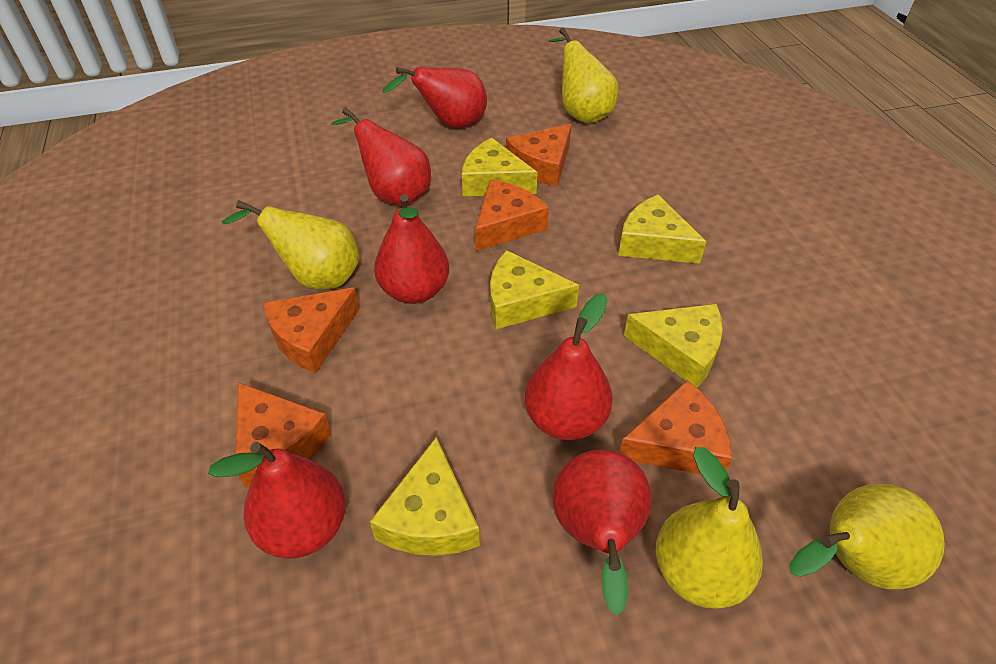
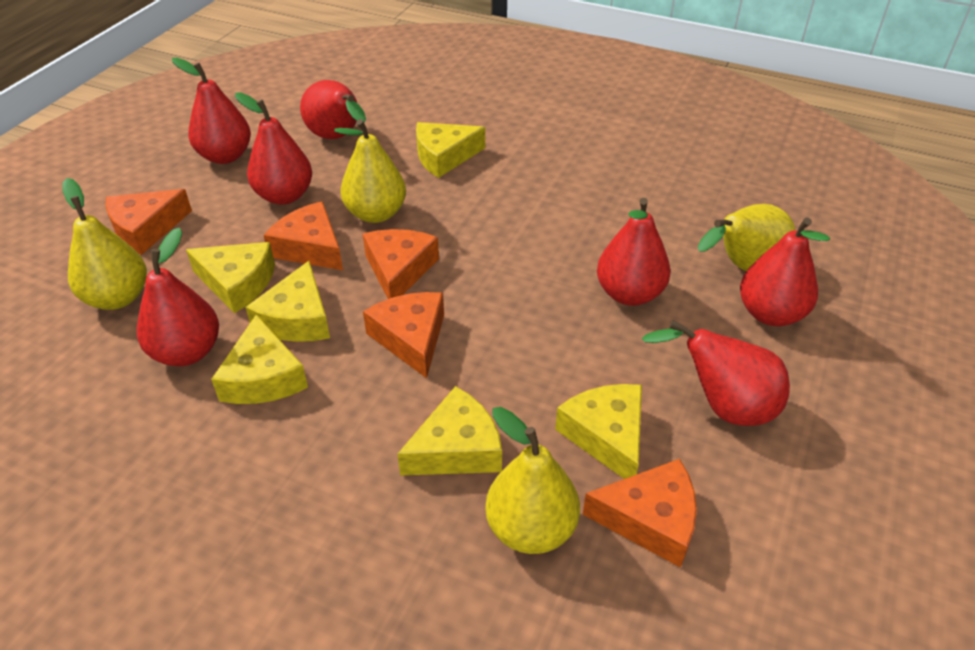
red pear: 6 -> 7
yellow cheese: 5 -> 6

